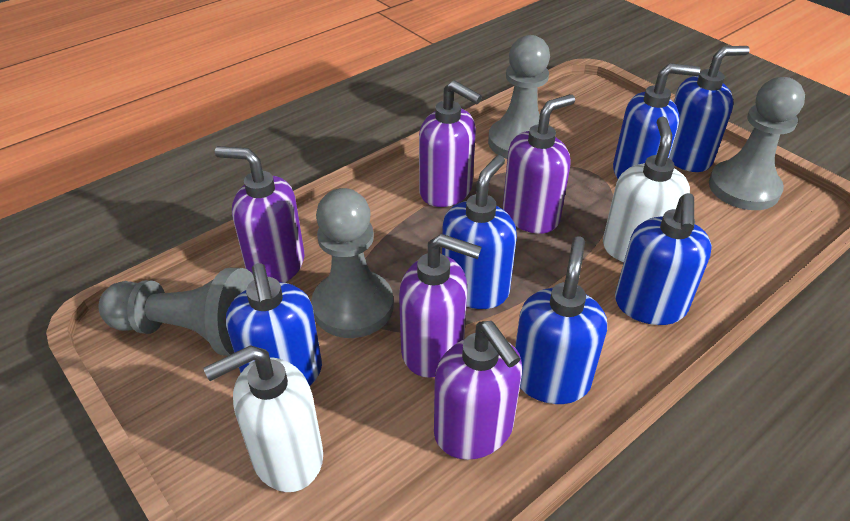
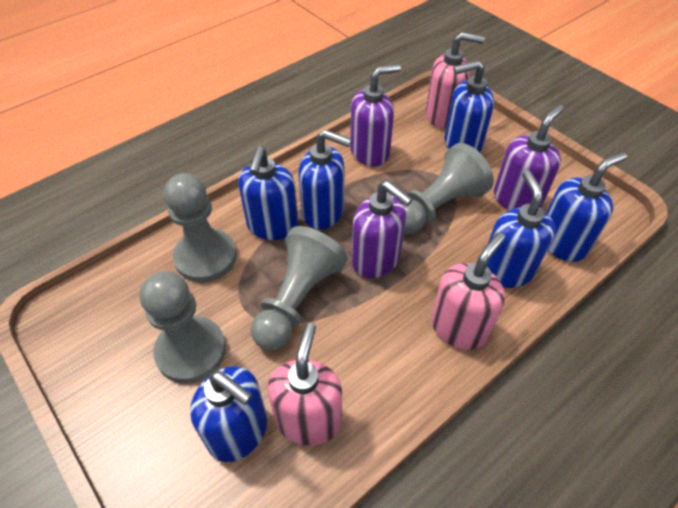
pink soap dispenser: 0 -> 3
purple soap dispenser: 5 -> 3
white soap dispenser: 2 -> 0

